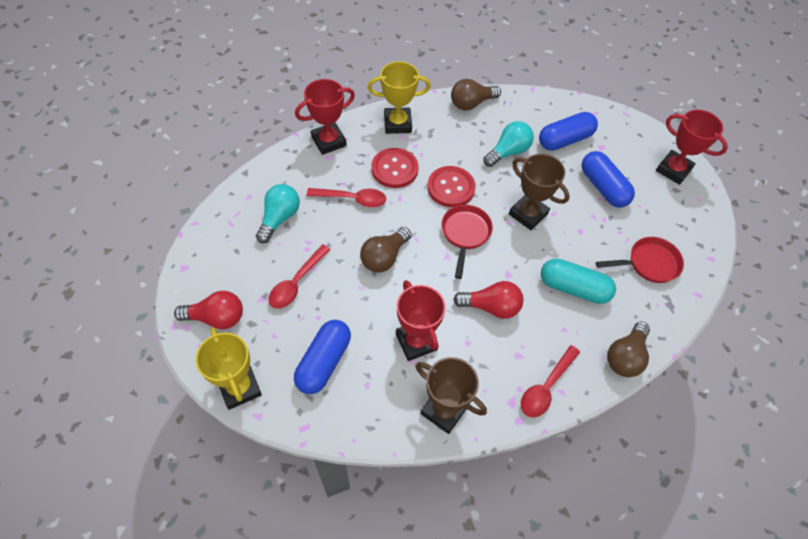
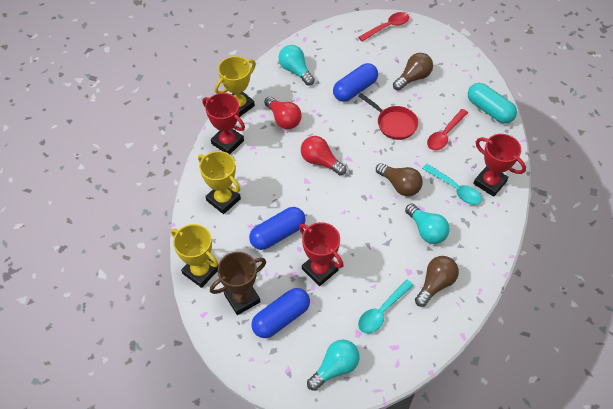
brown trophy: 2 -> 1
red button: 2 -> 0
red pan: 2 -> 1
red spoon: 3 -> 2
turquoise light bulb: 2 -> 3
turquoise spoon: 0 -> 2
yellow trophy: 2 -> 3

